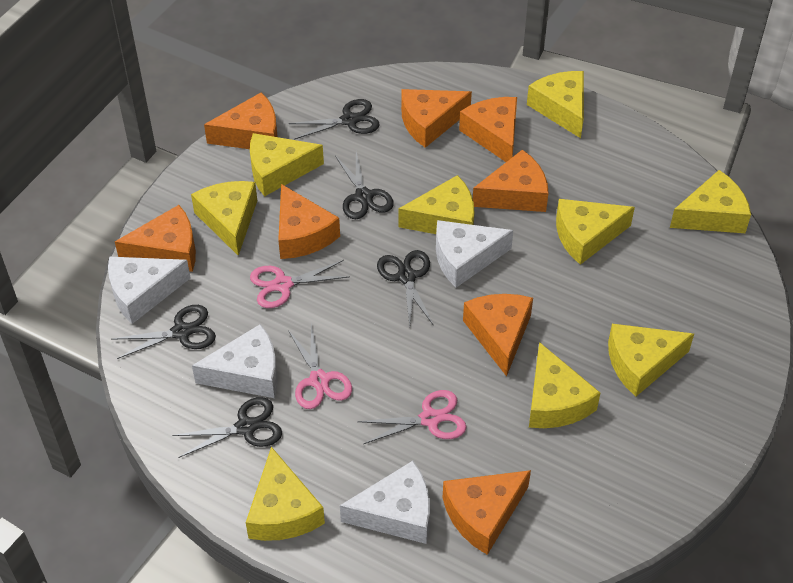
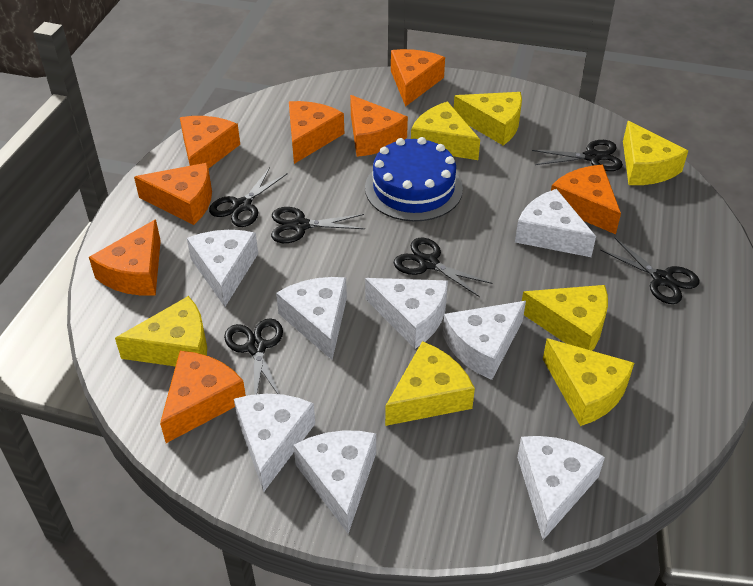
black scissors: 5 -> 6
blue cake: 0 -> 1
pink scissors: 3 -> 0
white cheese: 4 -> 8
yellow cheese: 9 -> 7

